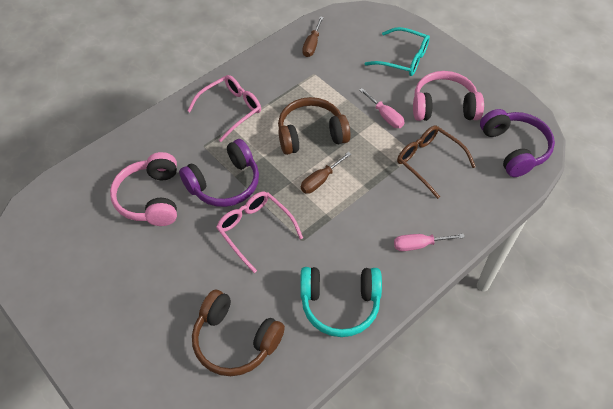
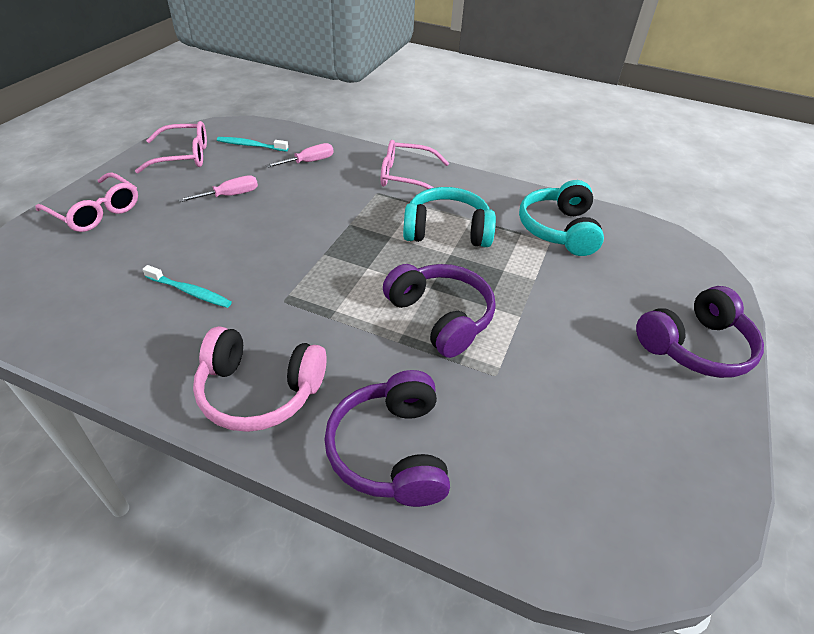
brown glasses: 1 -> 0
brown headphones: 2 -> 0
brown screwdriver: 2 -> 0
pink glasses: 2 -> 3
pink headphones: 2 -> 1
purple headphones: 2 -> 3
turquoise glasses: 1 -> 0
turquoise headphones: 1 -> 2
turquoise toothbrush: 0 -> 2

